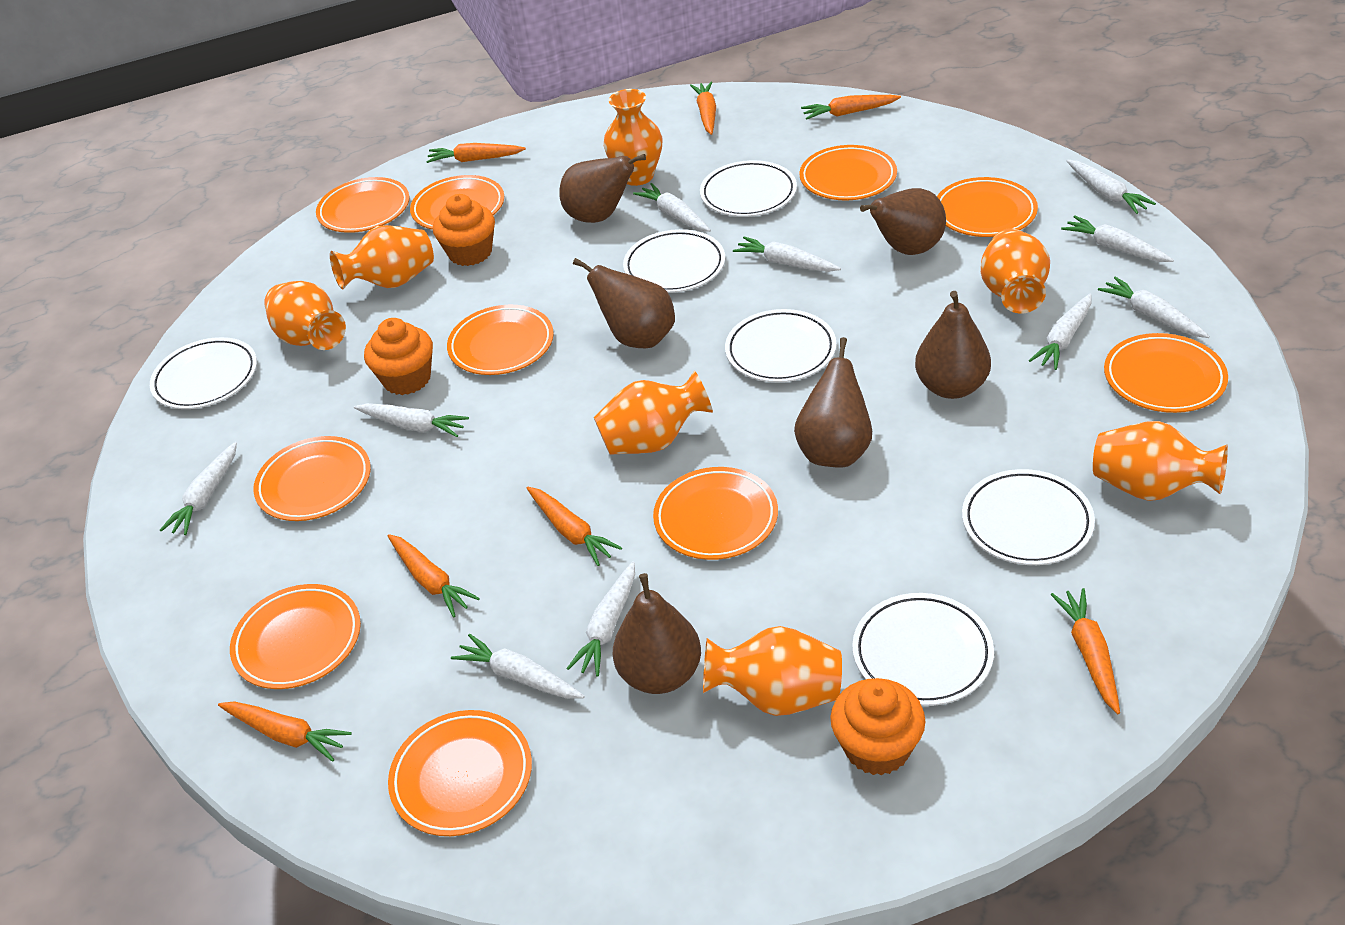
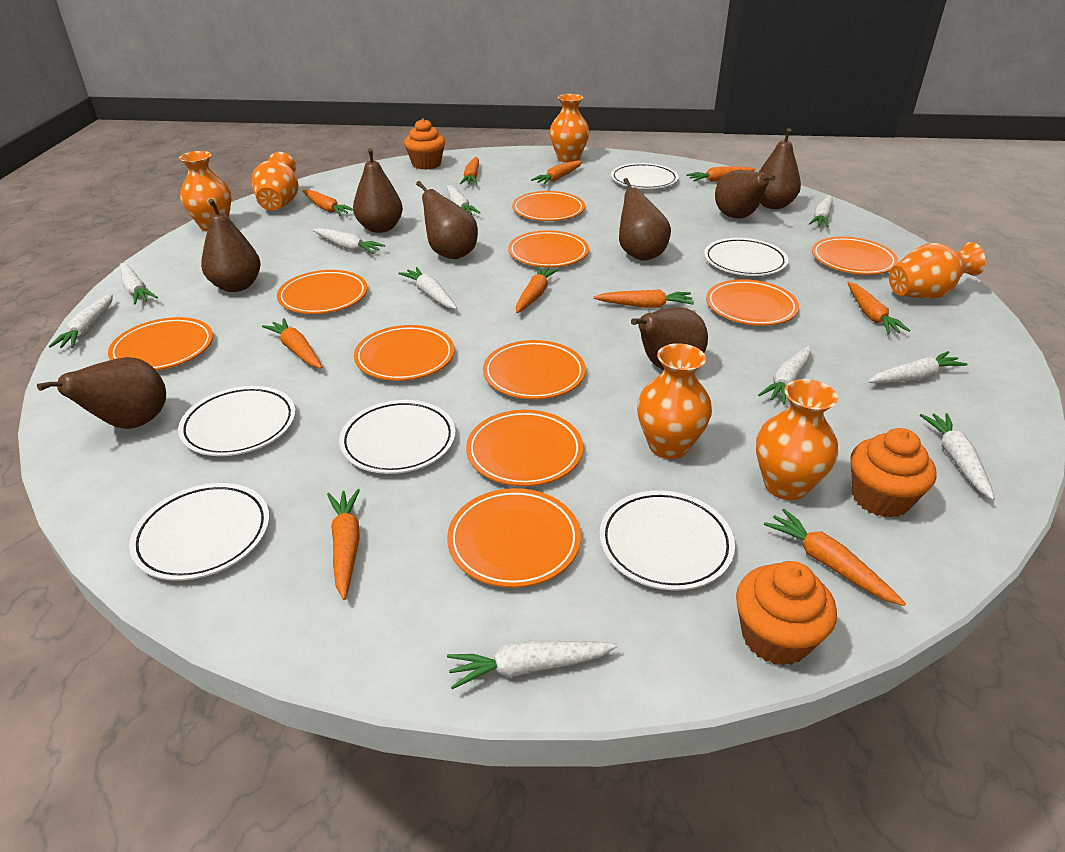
brown pear: 6 -> 8
orange carrot: 7 -> 10
orange vase: 7 -> 6

